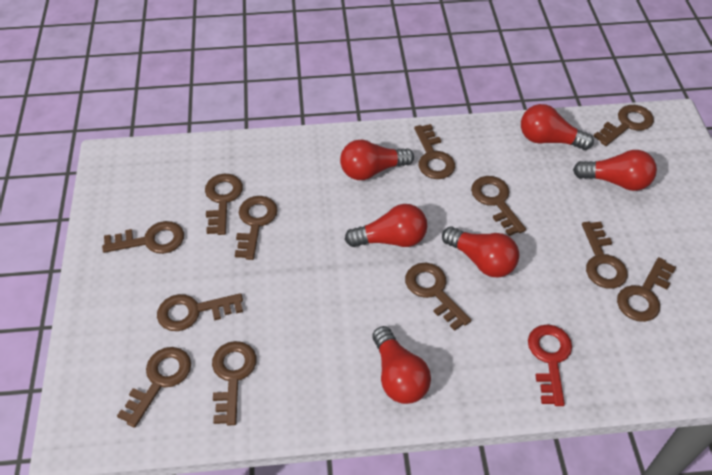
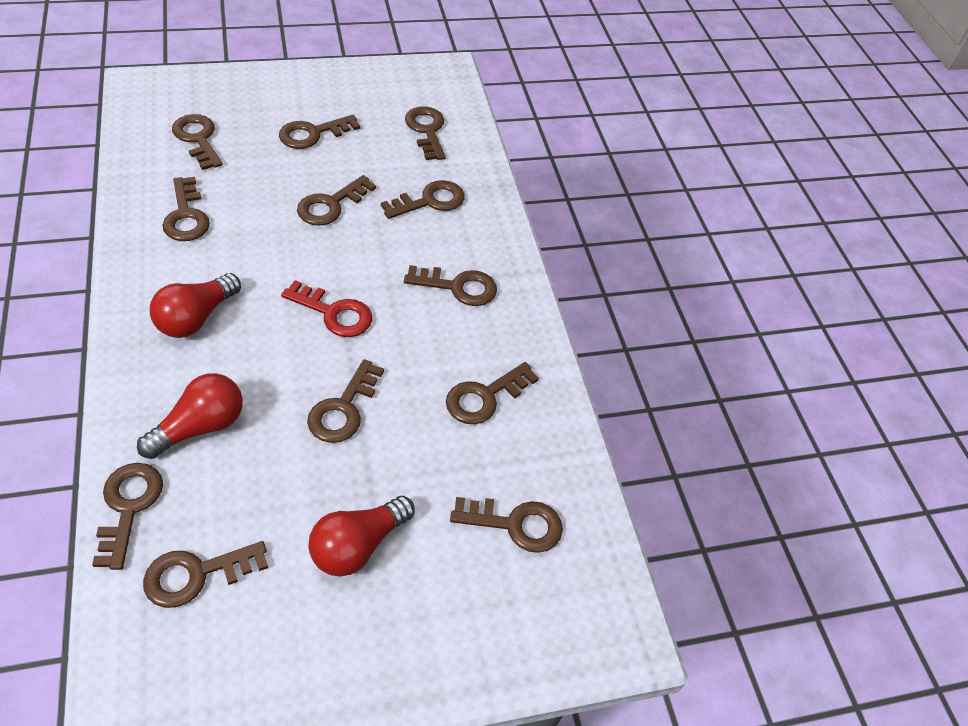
red light bulb: 6 -> 3

